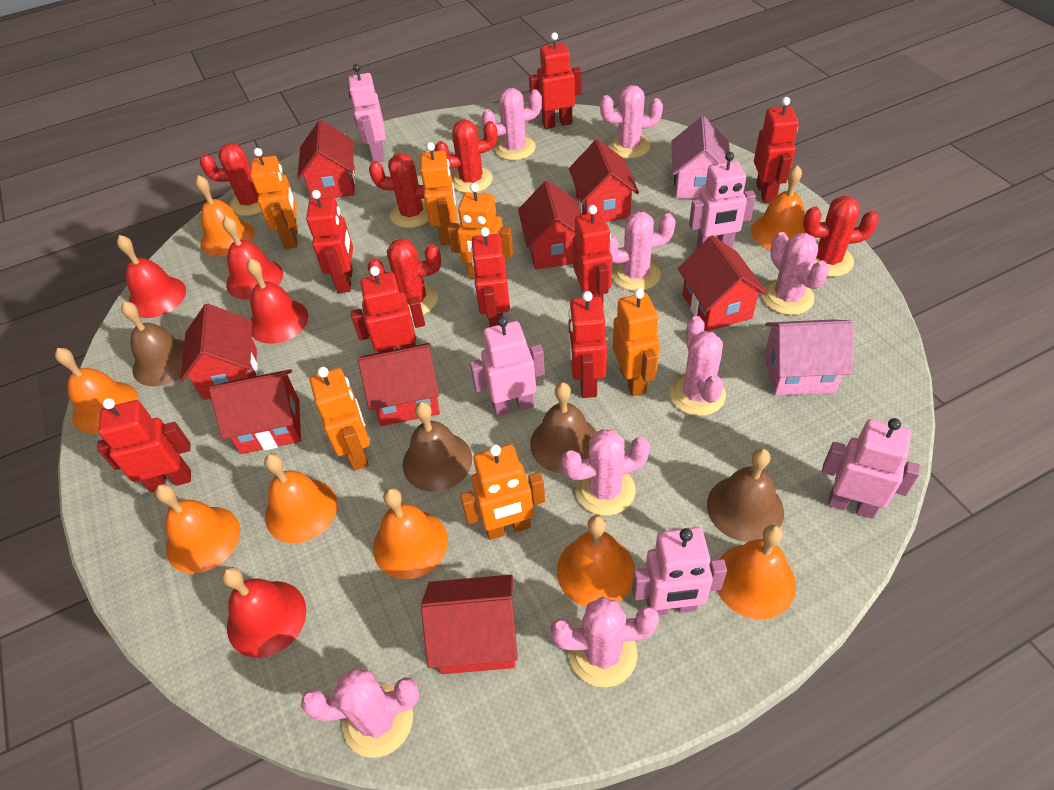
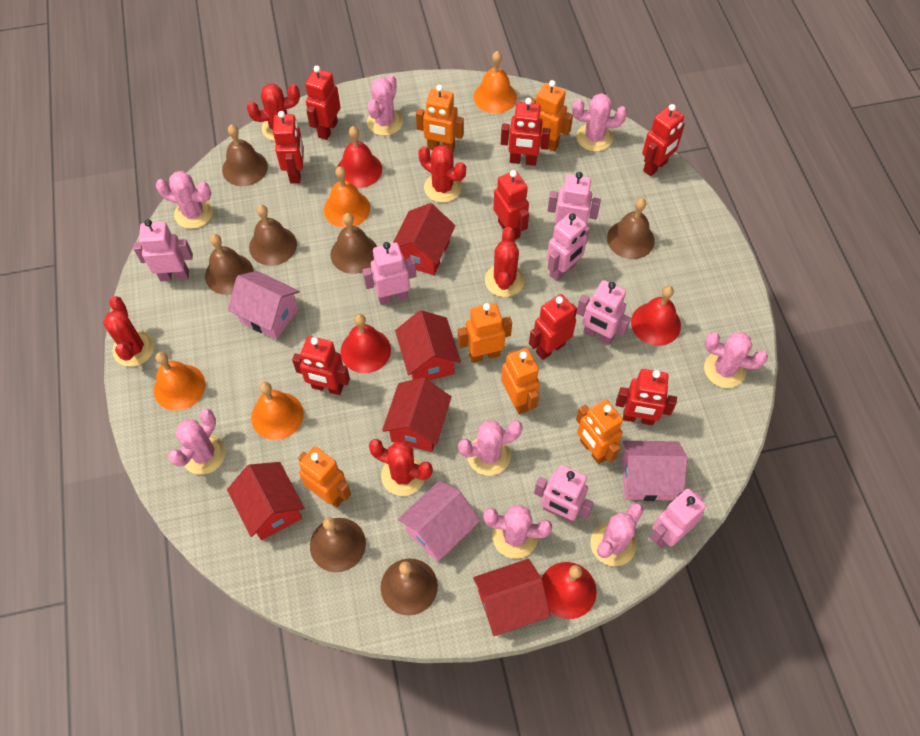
brown bell: 4 -> 7
orange bell: 8 -> 4
pink house: 2 -> 3
pink robot: 5 -> 7
red house: 8 -> 5

